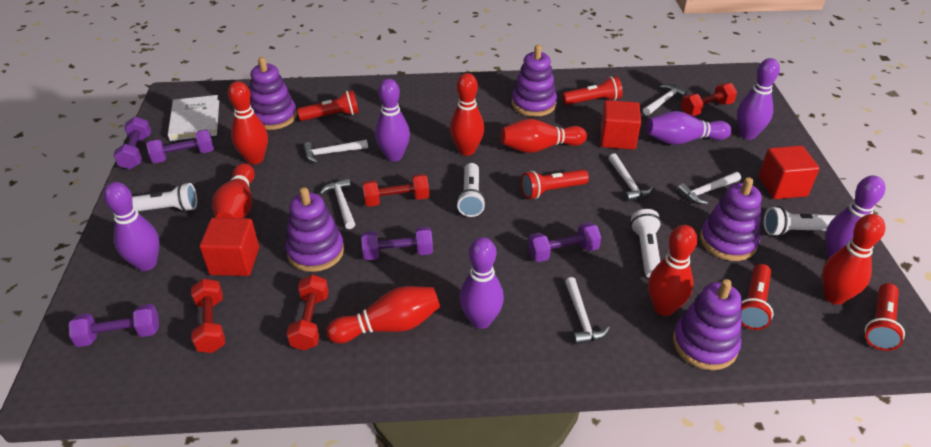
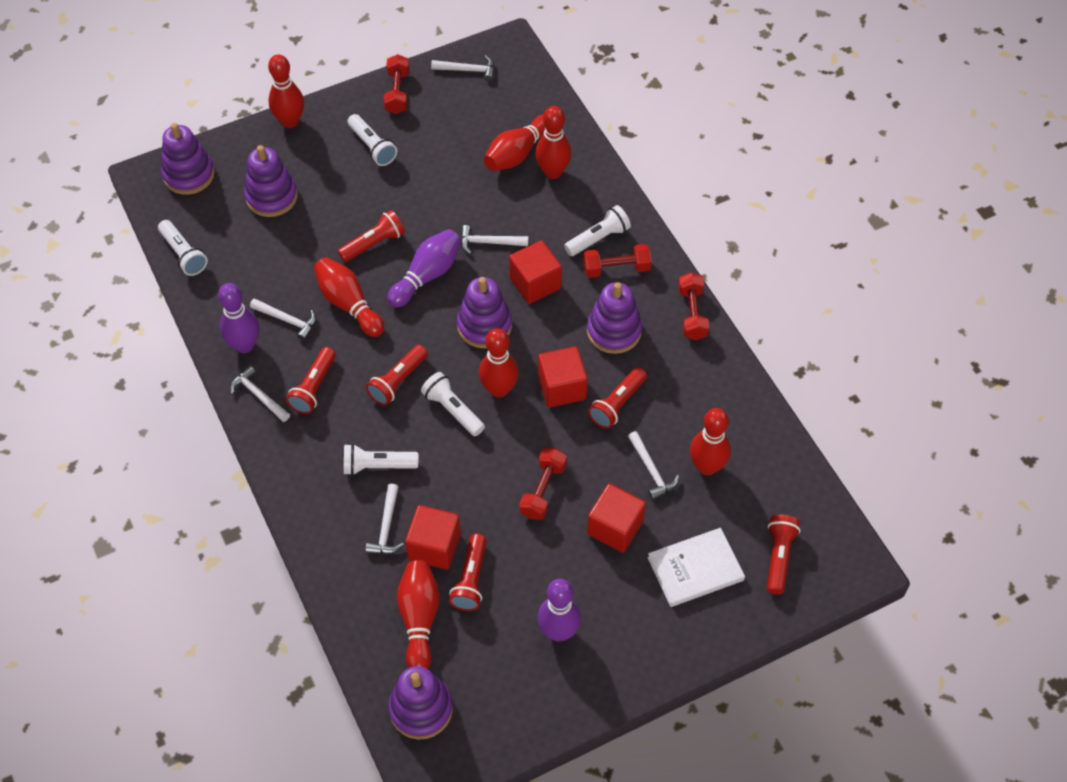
purple bowling pin: 6 -> 3
purple dumbbell: 5 -> 0
red cube: 3 -> 4
red flashlight: 5 -> 6
white flashlight: 4 -> 5

